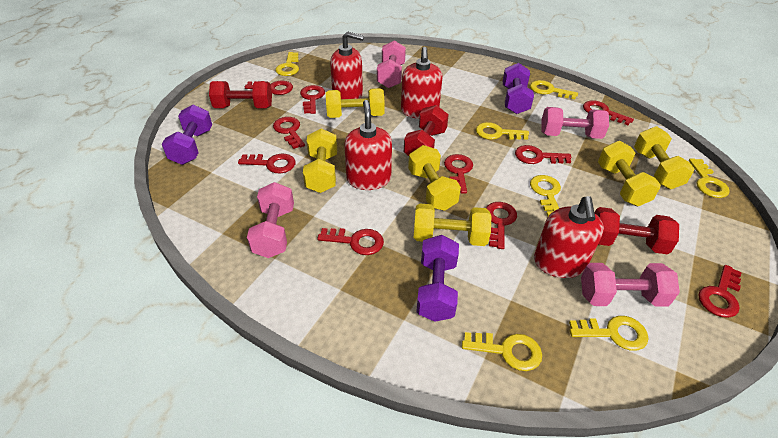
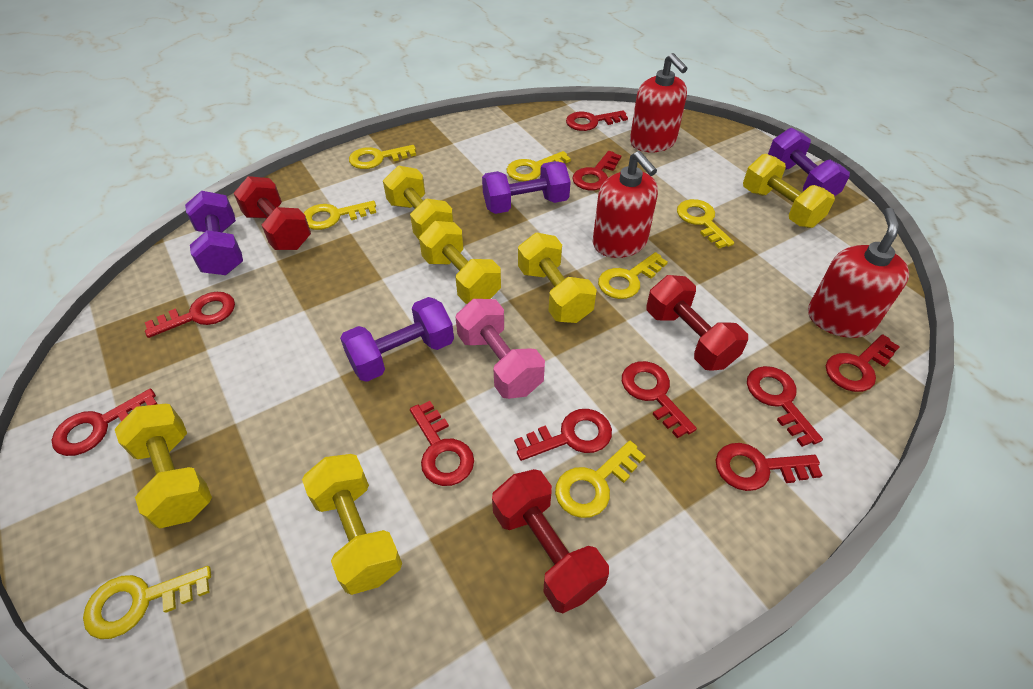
pink dumbbell: 4 -> 1
purple dumbbell: 3 -> 4
red soap dispenser: 4 -> 3

